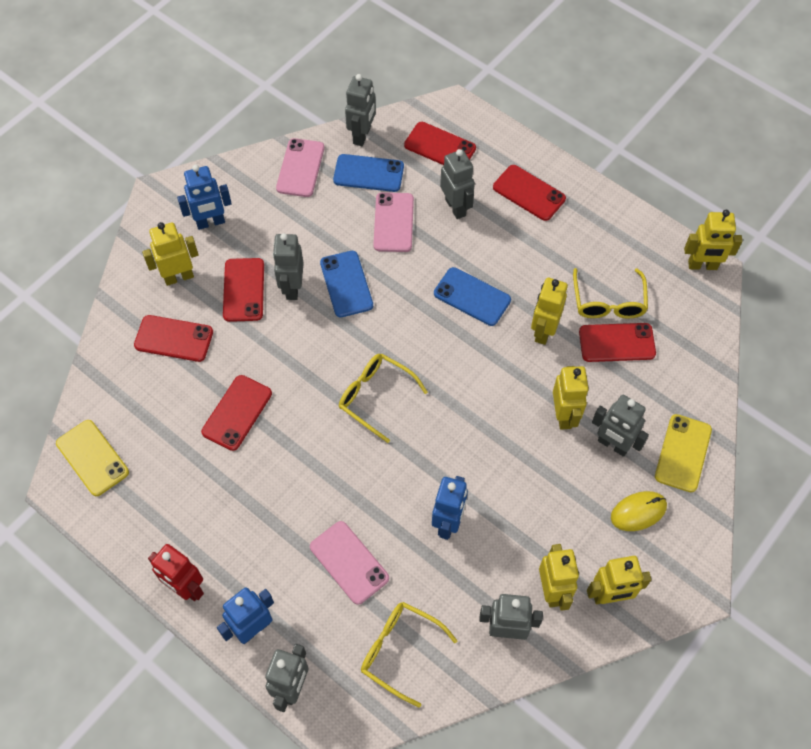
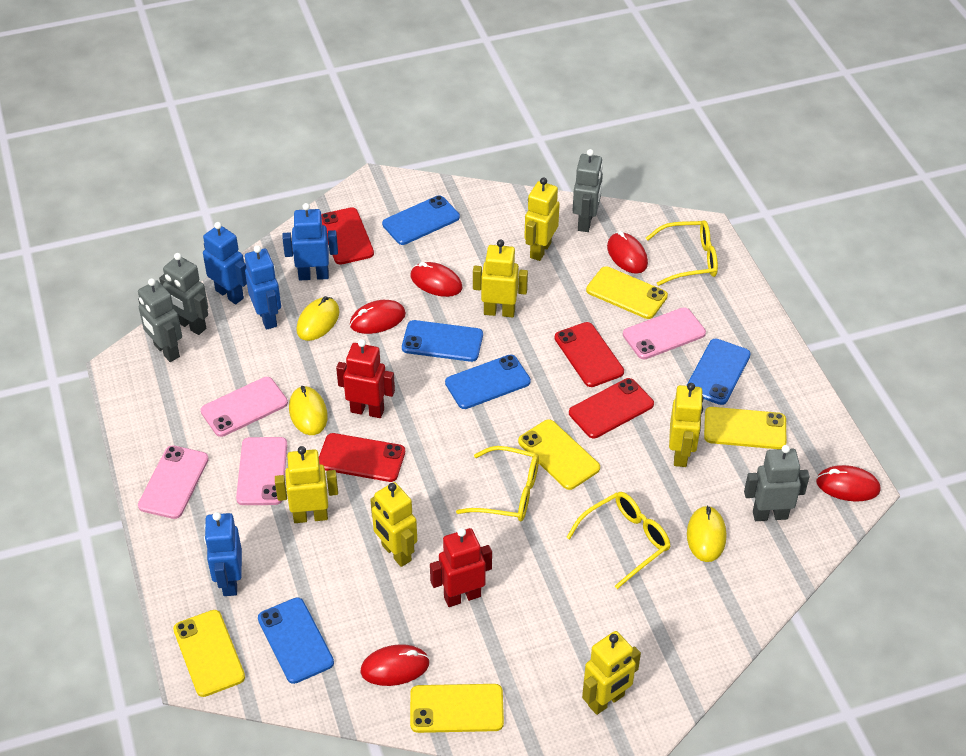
blue phone: 3 -> 5
blue robot: 3 -> 4
grey robot: 6 -> 4
pink phone: 3 -> 4
red mouse: 0 -> 5
red phone: 6 -> 4
red robot: 1 -> 2
yellow mouse: 1 -> 3
yellow phone: 2 -> 5

